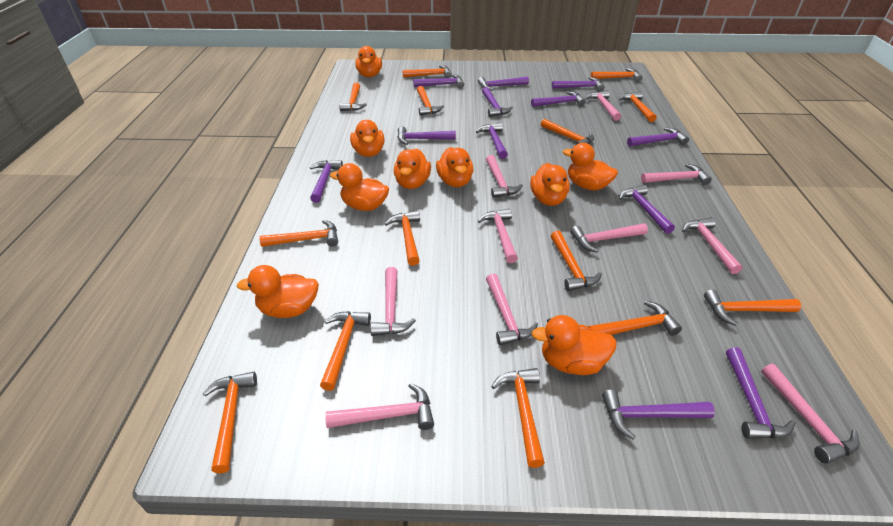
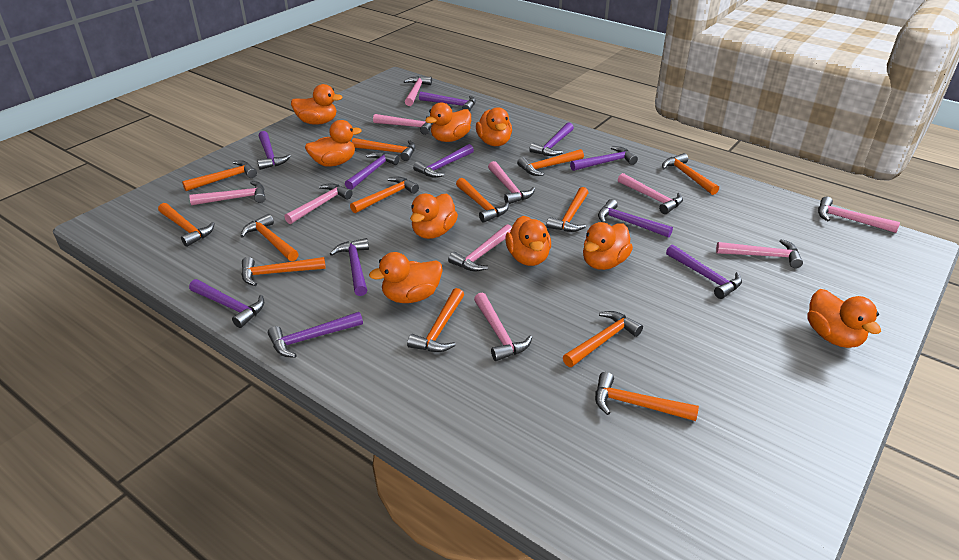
orange hammer: 14 -> 13
purple hammer: 12 -> 11

